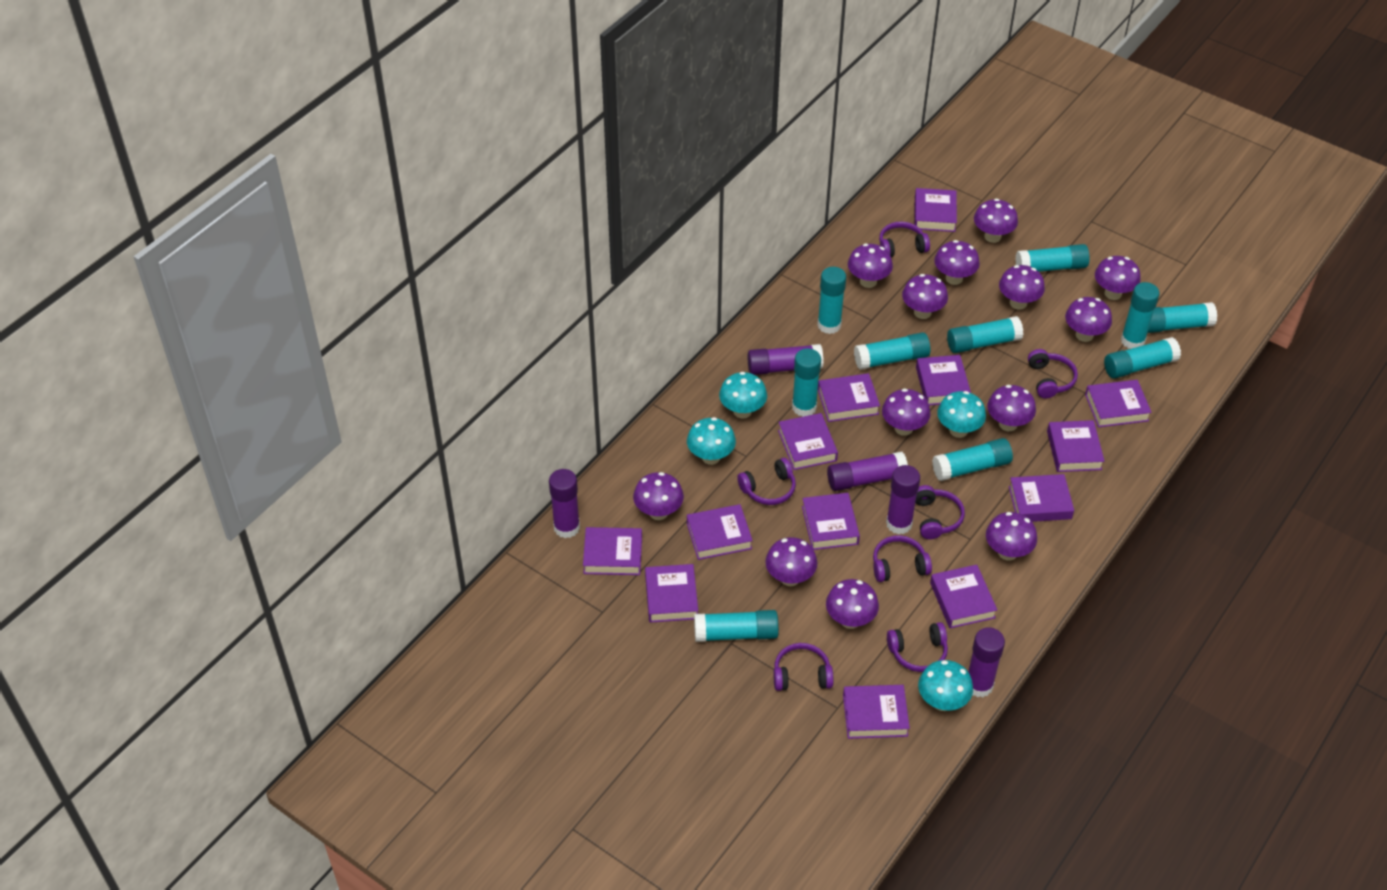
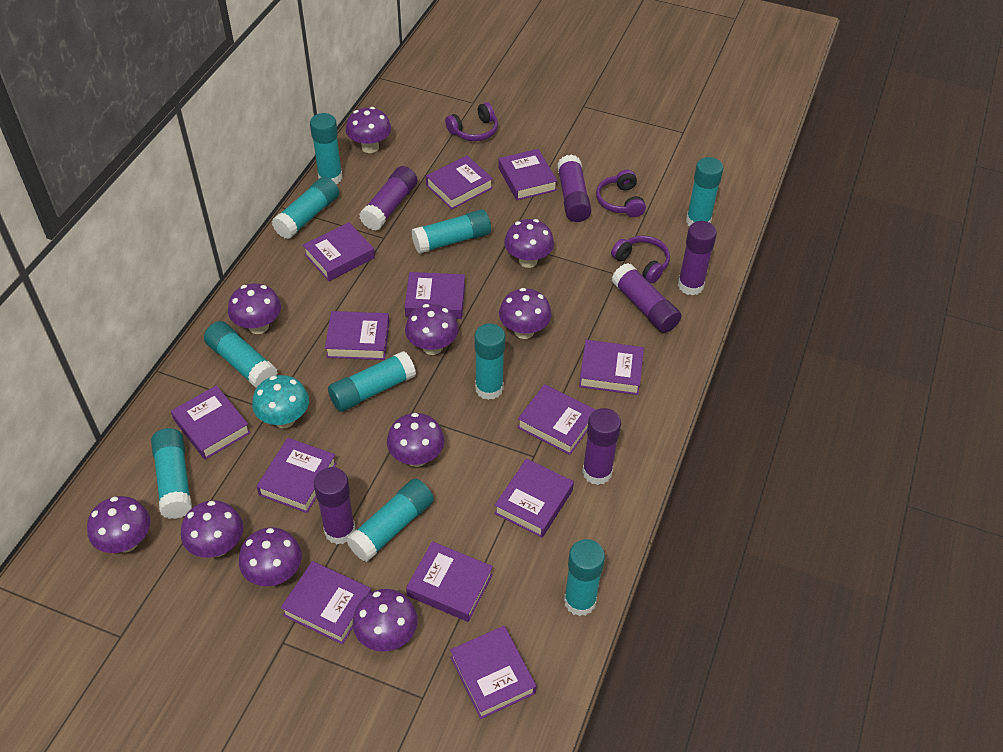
purple glue stick: 5 -> 6
purple headphones: 7 -> 3
purple mushroom: 13 -> 10
turquoise mushroom: 4 -> 1

